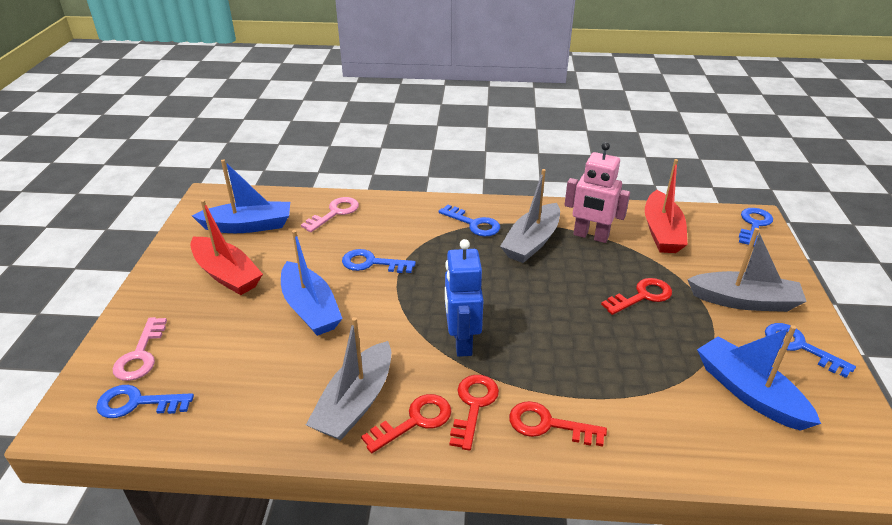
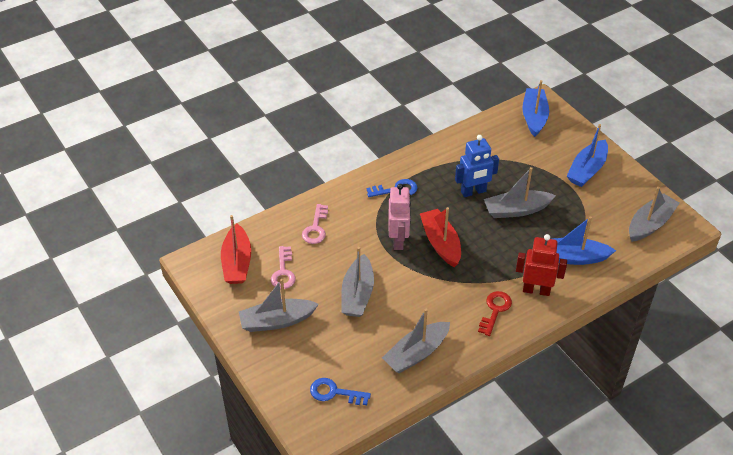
blue key: 5 -> 2
grey boat: 3 -> 5
red key: 4 -> 1
red robot: 0 -> 1

